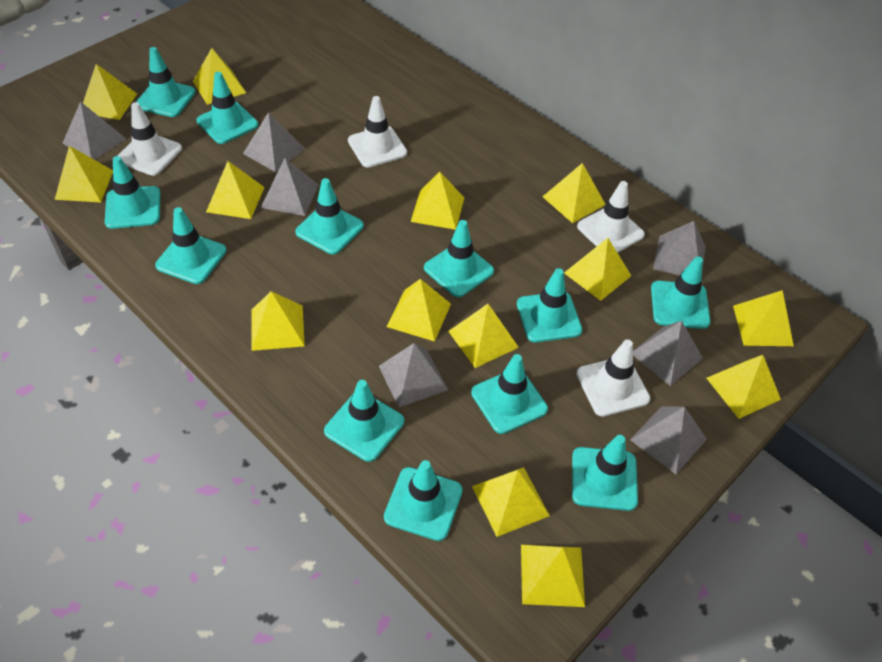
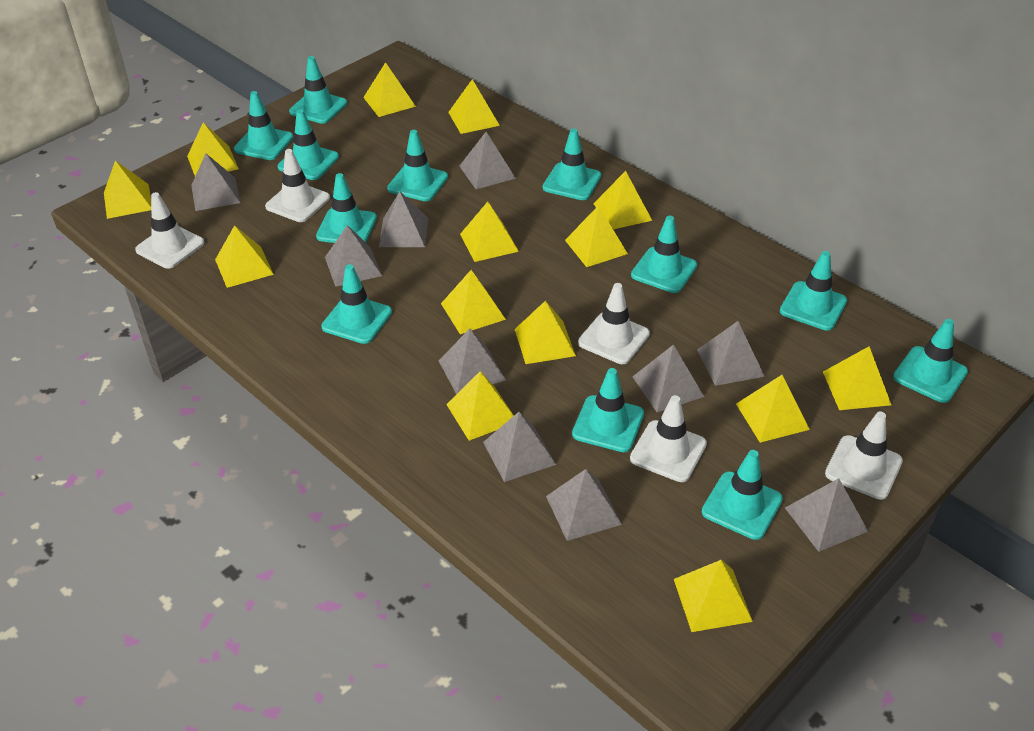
grey pyramid: 7 -> 10
white traffic cone: 4 -> 5

